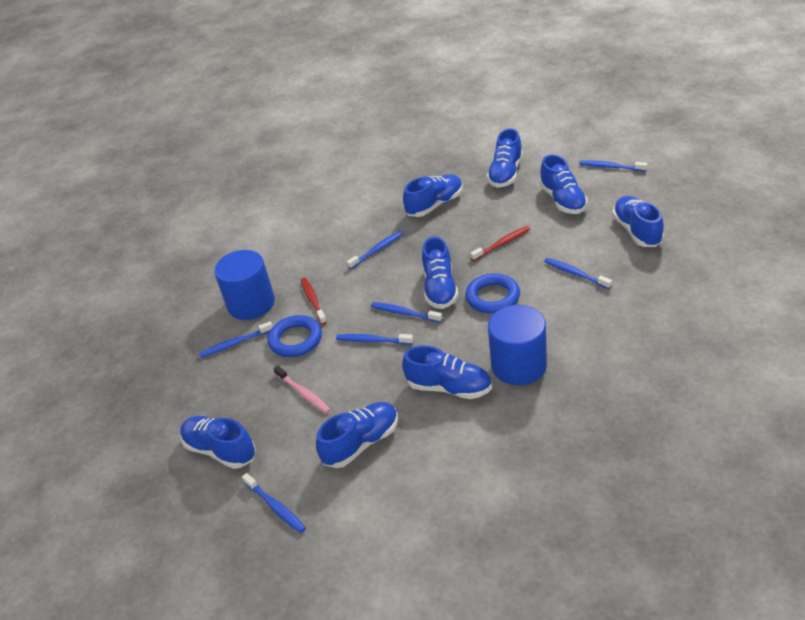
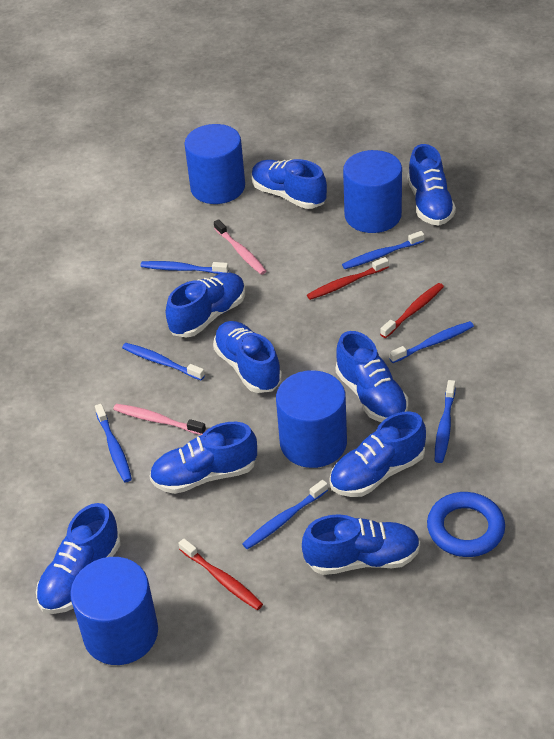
blue cylinder: 2 -> 4
blue ring: 2 -> 1
blue shoe: 8 -> 9
pink toothbrush: 1 -> 2
red toothbrush: 2 -> 3

